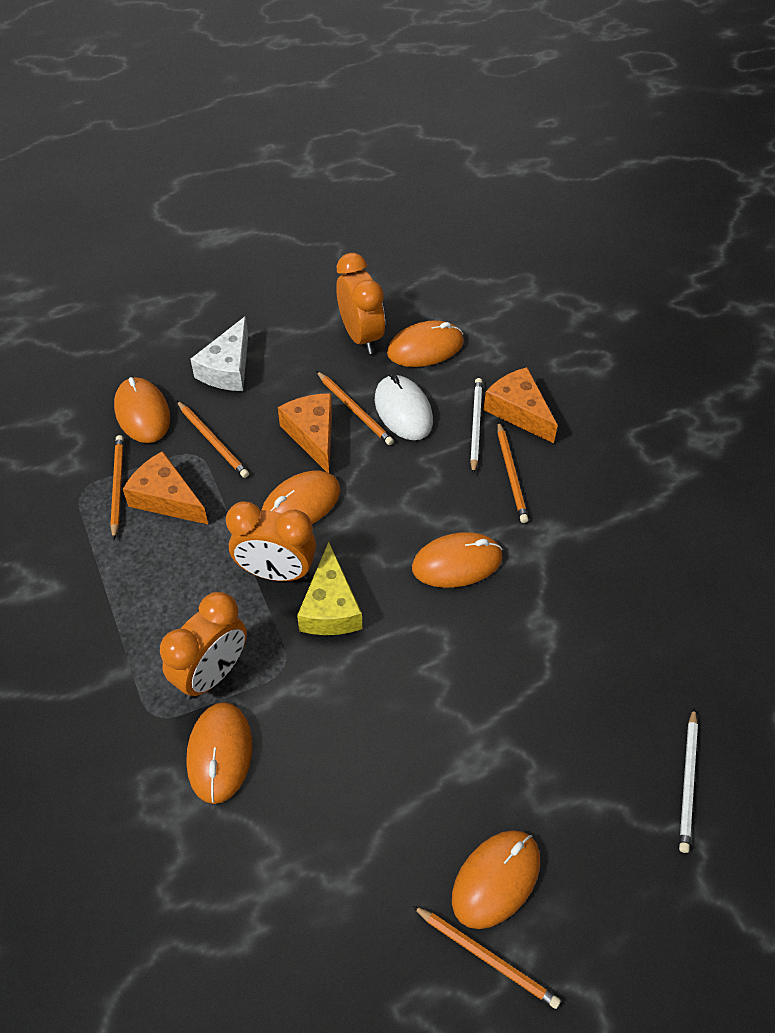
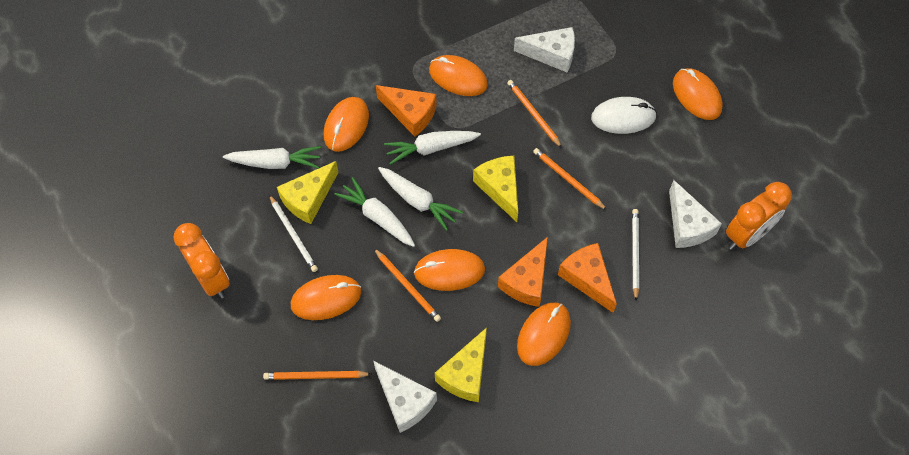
orange clock: 3 -> 2
orange pencil: 5 -> 4
white carrot: 0 -> 4
white cheese: 1 -> 3
yellow cheese: 1 -> 3

